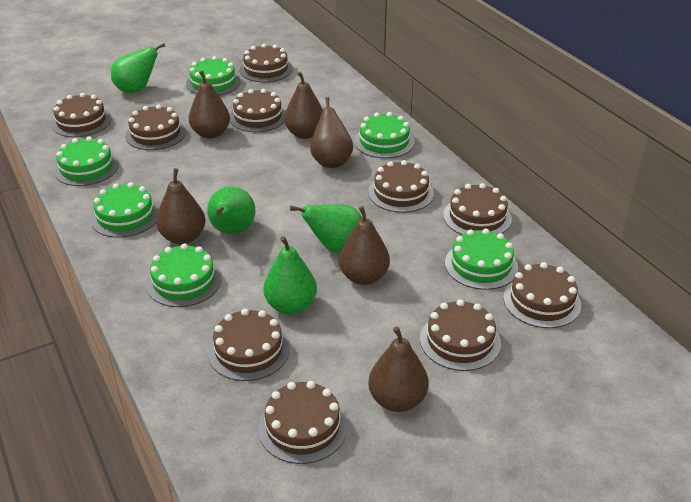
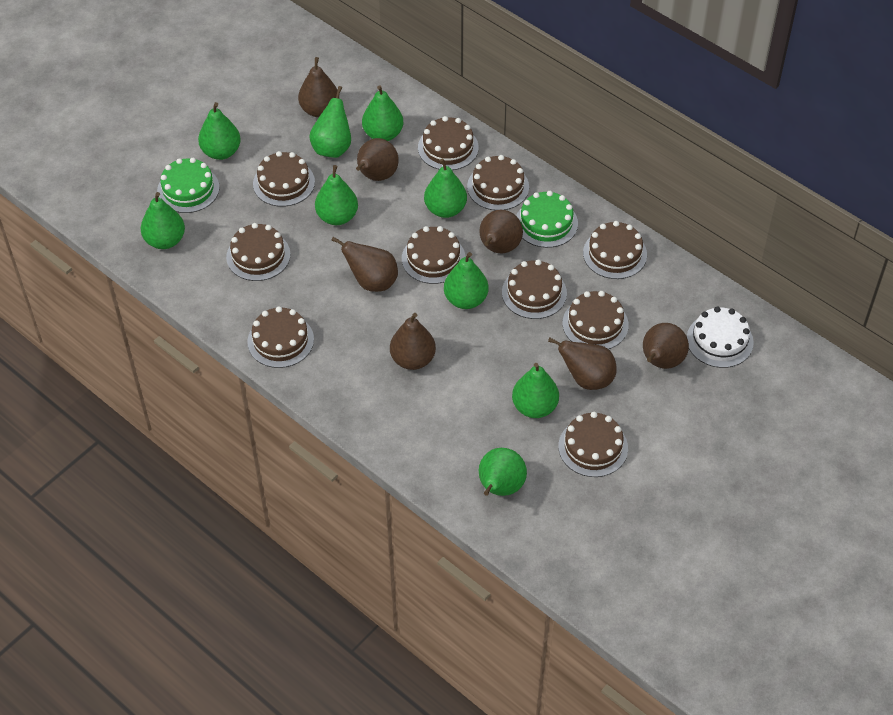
brown pear: 6 -> 7
green cake: 6 -> 2
green pear: 4 -> 9
white cake: 0 -> 1

